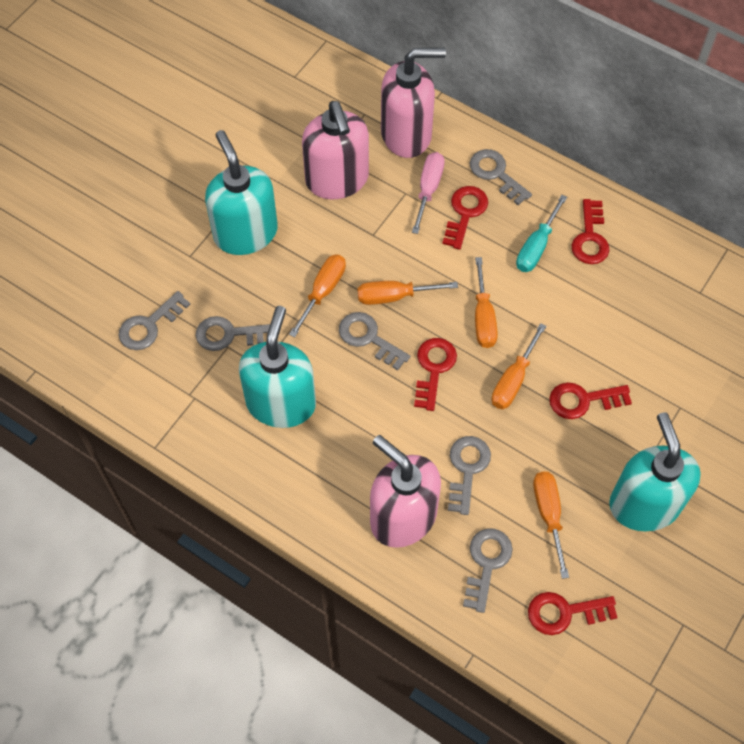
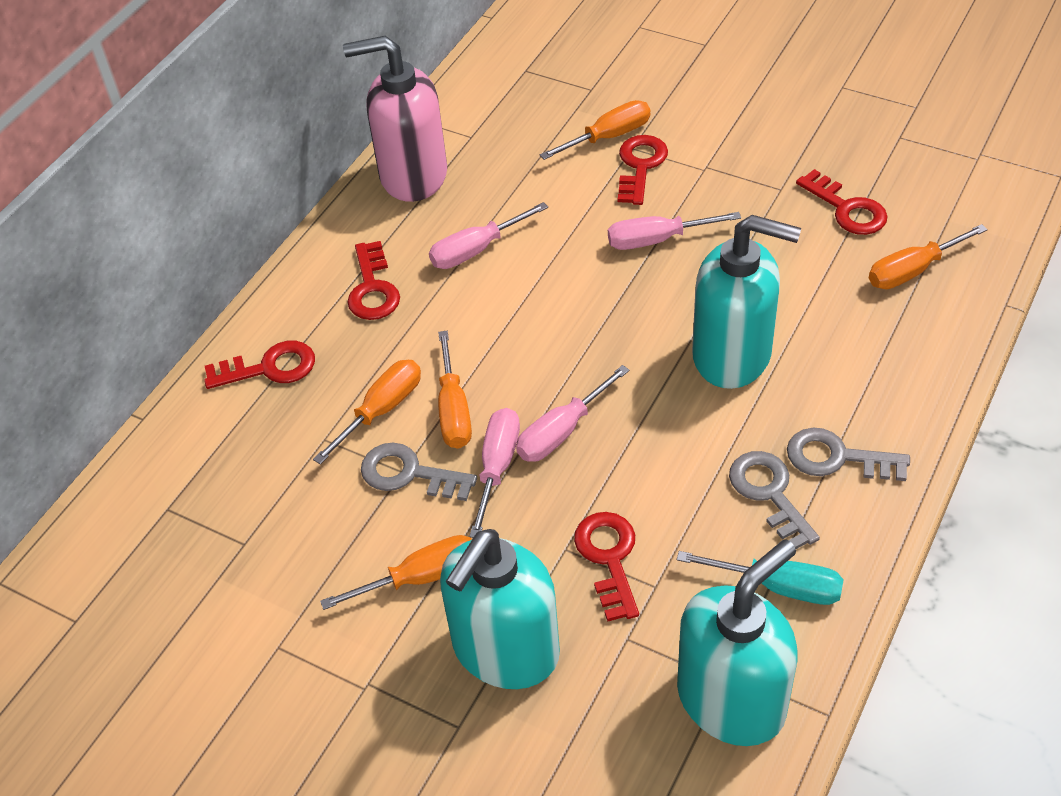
grey key: 6 -> 3
pink screwdriver: 1 -> 4
pink soap dispenser: 3 -> 1

